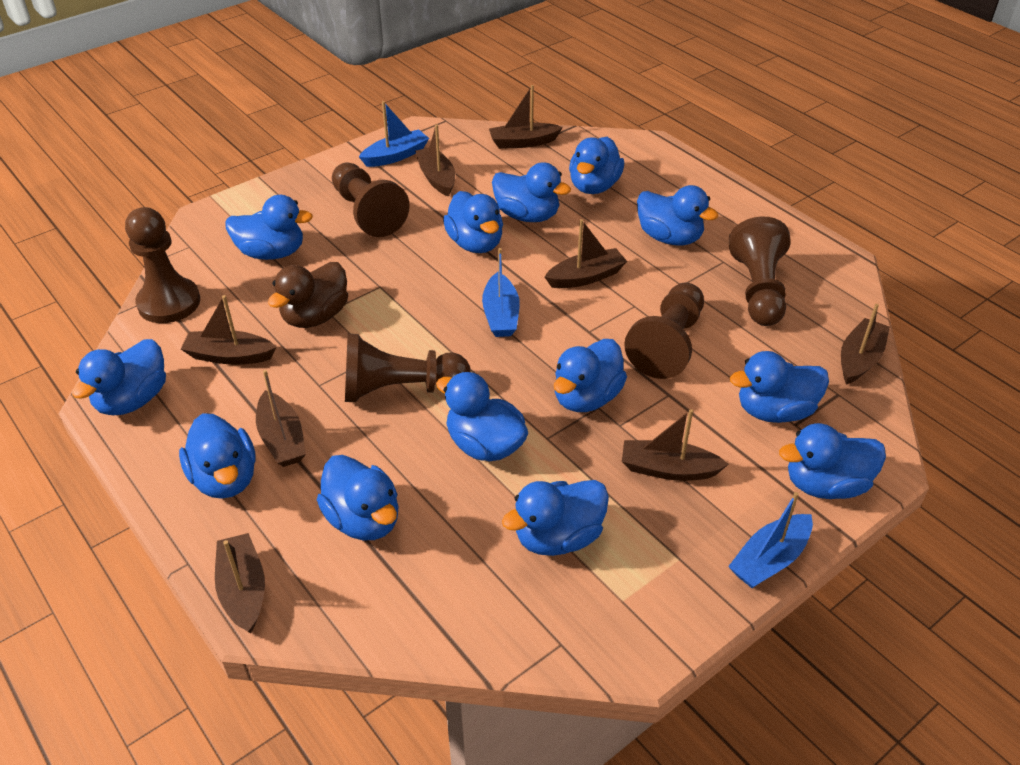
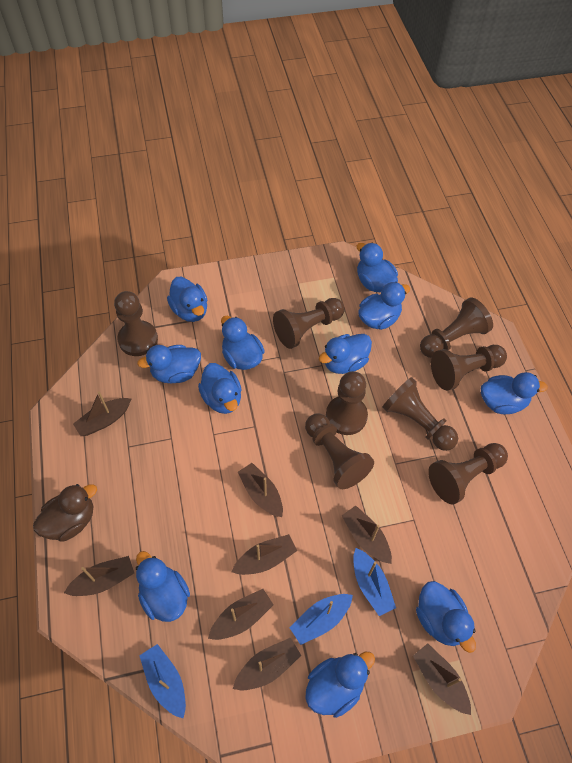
blue duck: 13 -> 11
brown pawn: 5 -> 8

